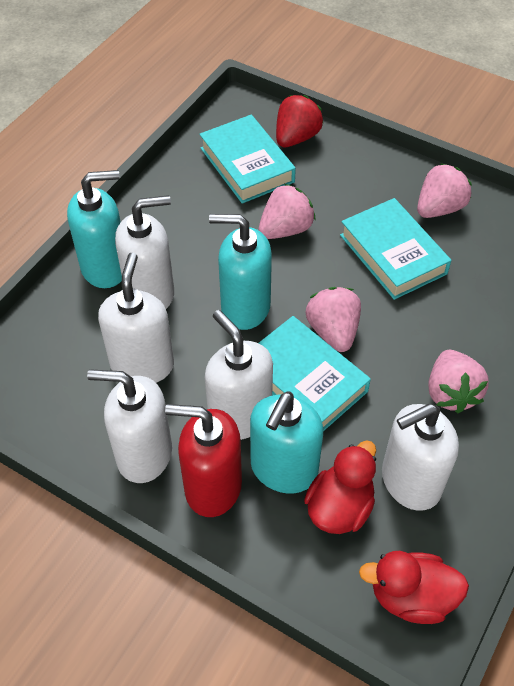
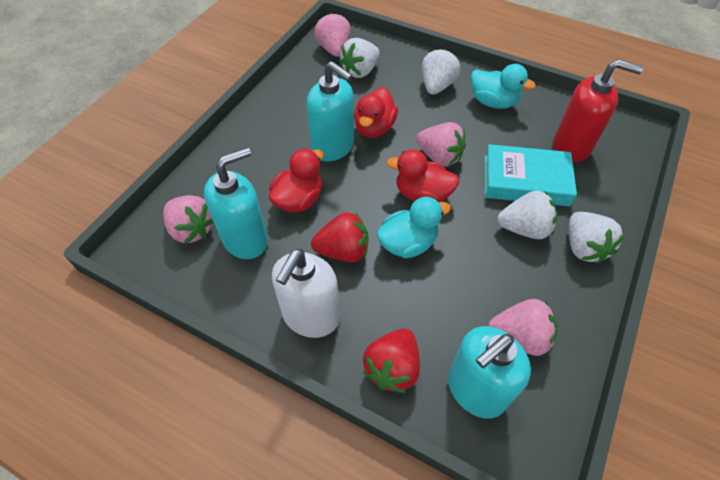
red duck: 2 -> 3
red strawberry: 1 -> 2
turquoise book: 3 -> 1
turquoise duck: 0 -> 2
white soap dispenser: 5 -> 1
white strawberry: 0 -> 4

